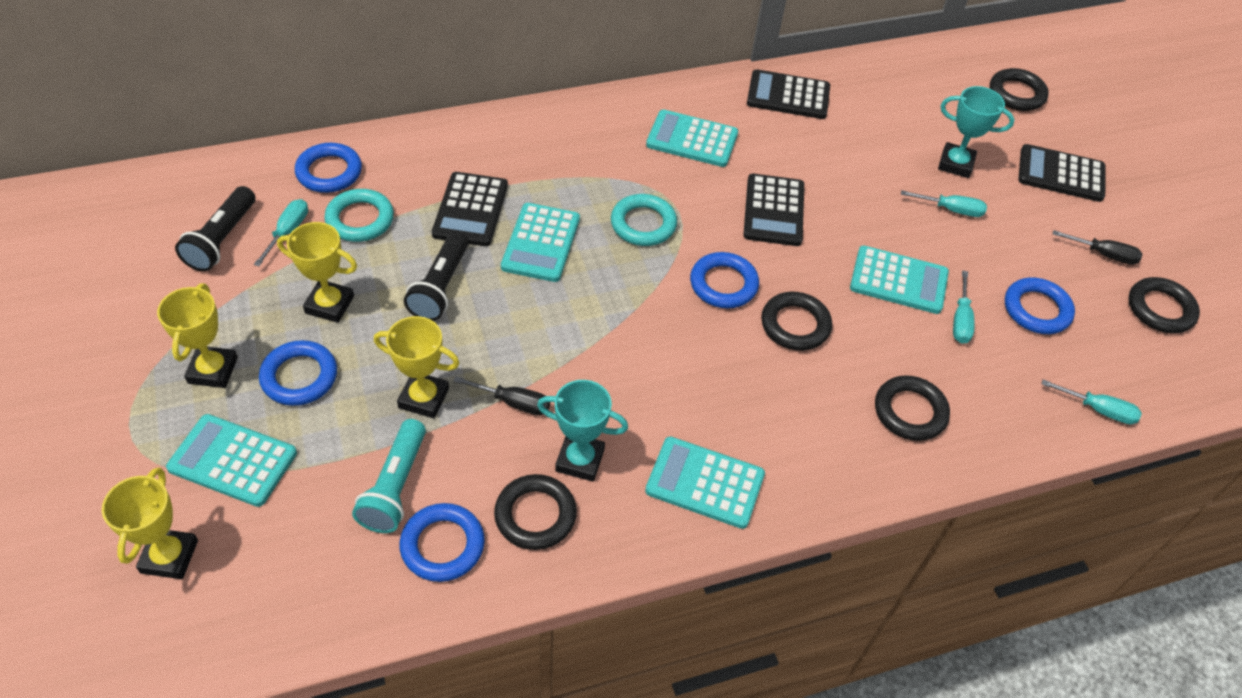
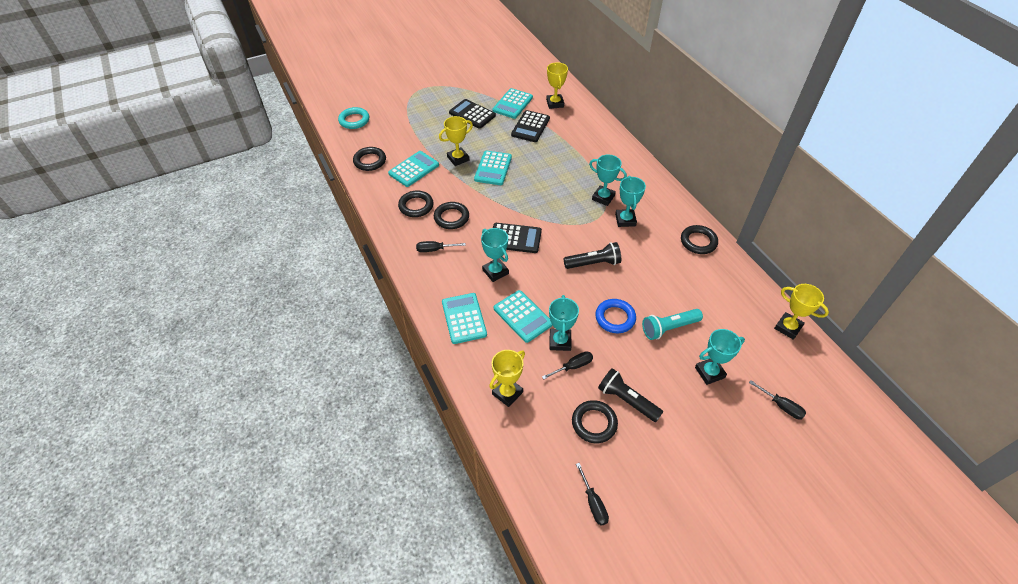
black calculator: 4 -> 3
black screwdriver: 2 -> 4
blue ring: 5 -> 1
turquoise ring: 2 -> 1
turquoise screwdriver: 4 -> 0
turquoise trophy: 2 -> 5

